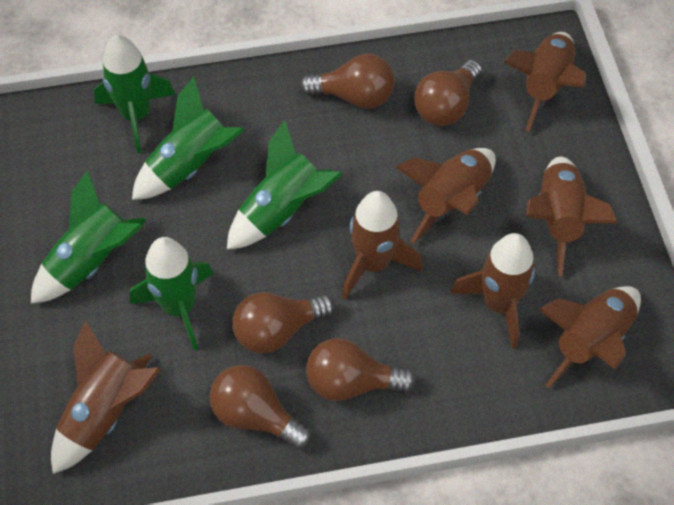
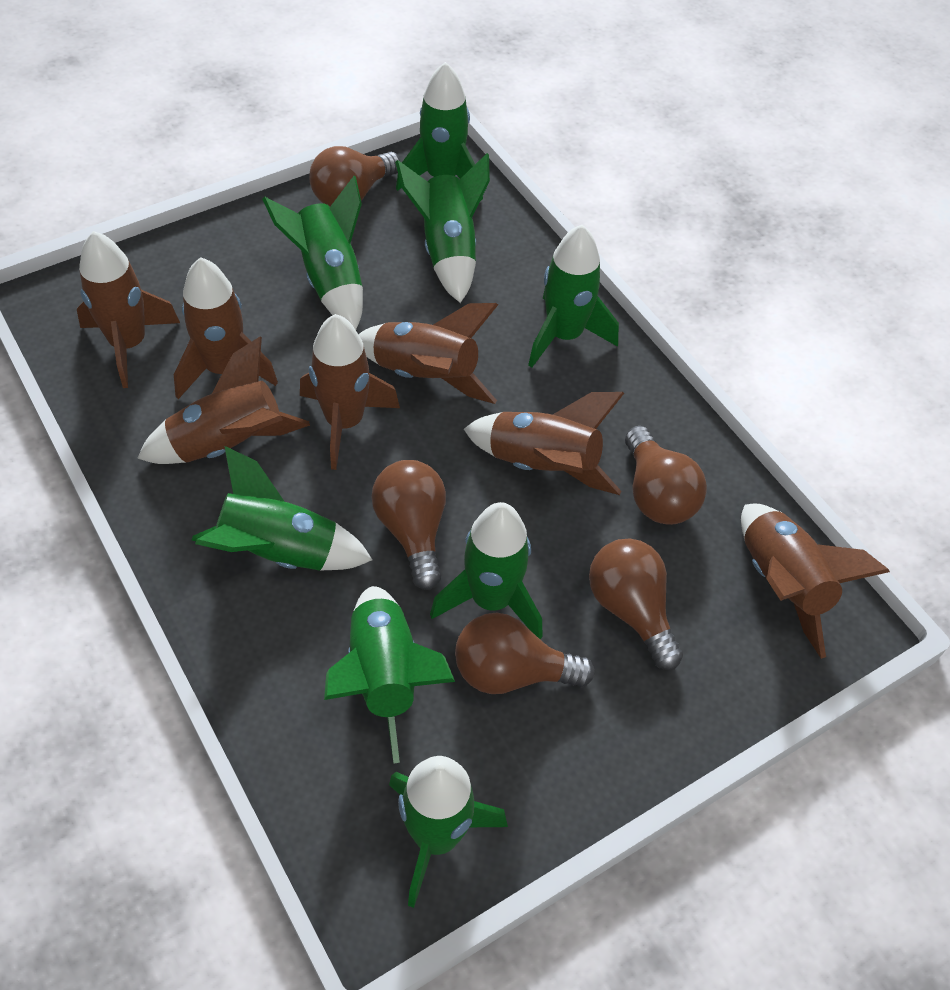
green rocket: 5 -> 8

